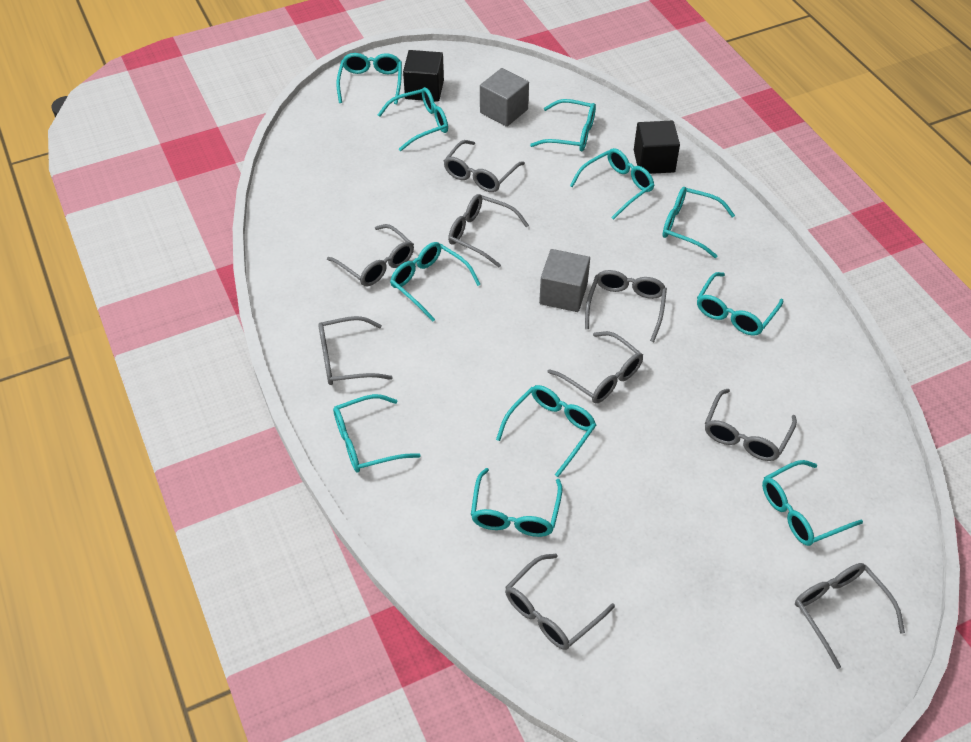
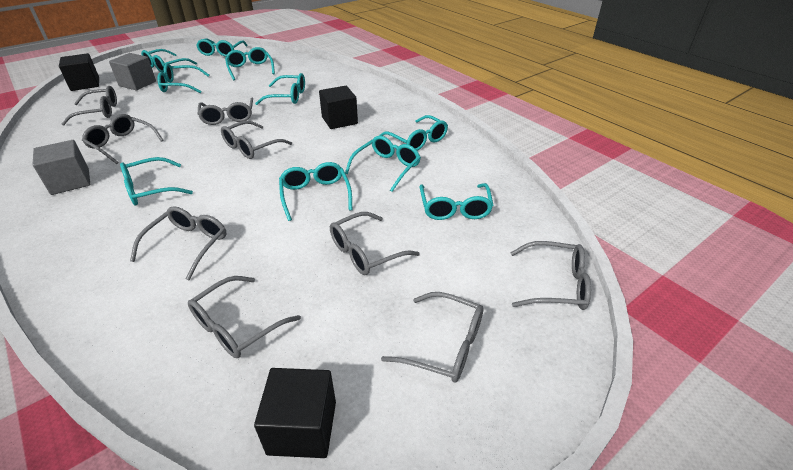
black cube: 2 -> 3
turquoise glasses: 11 -> 10

